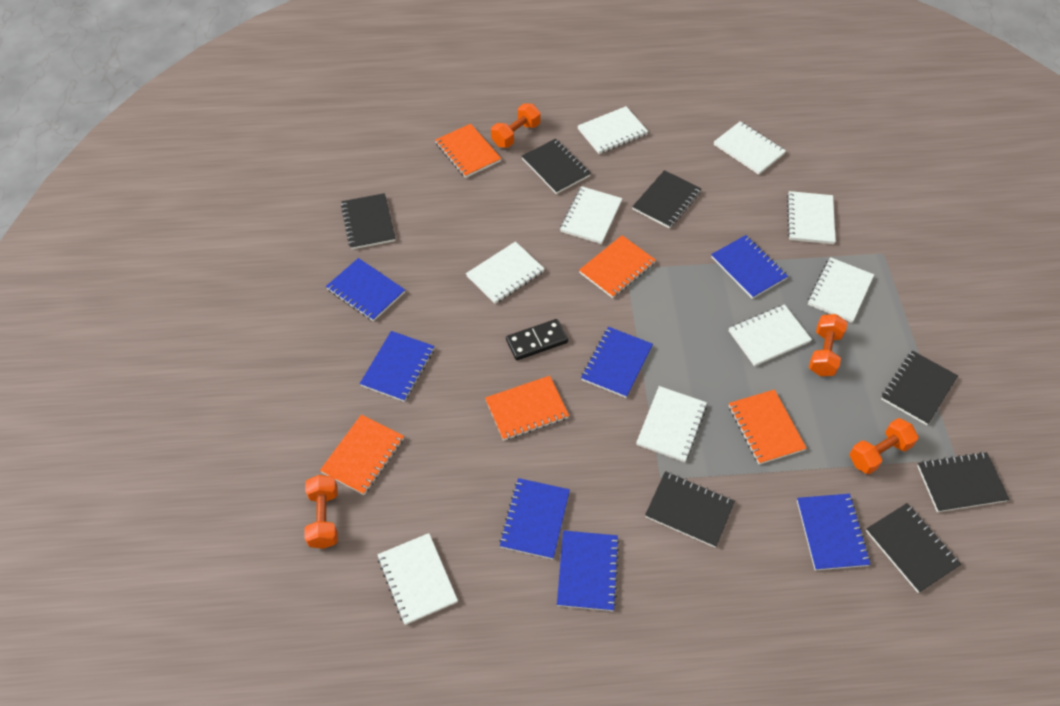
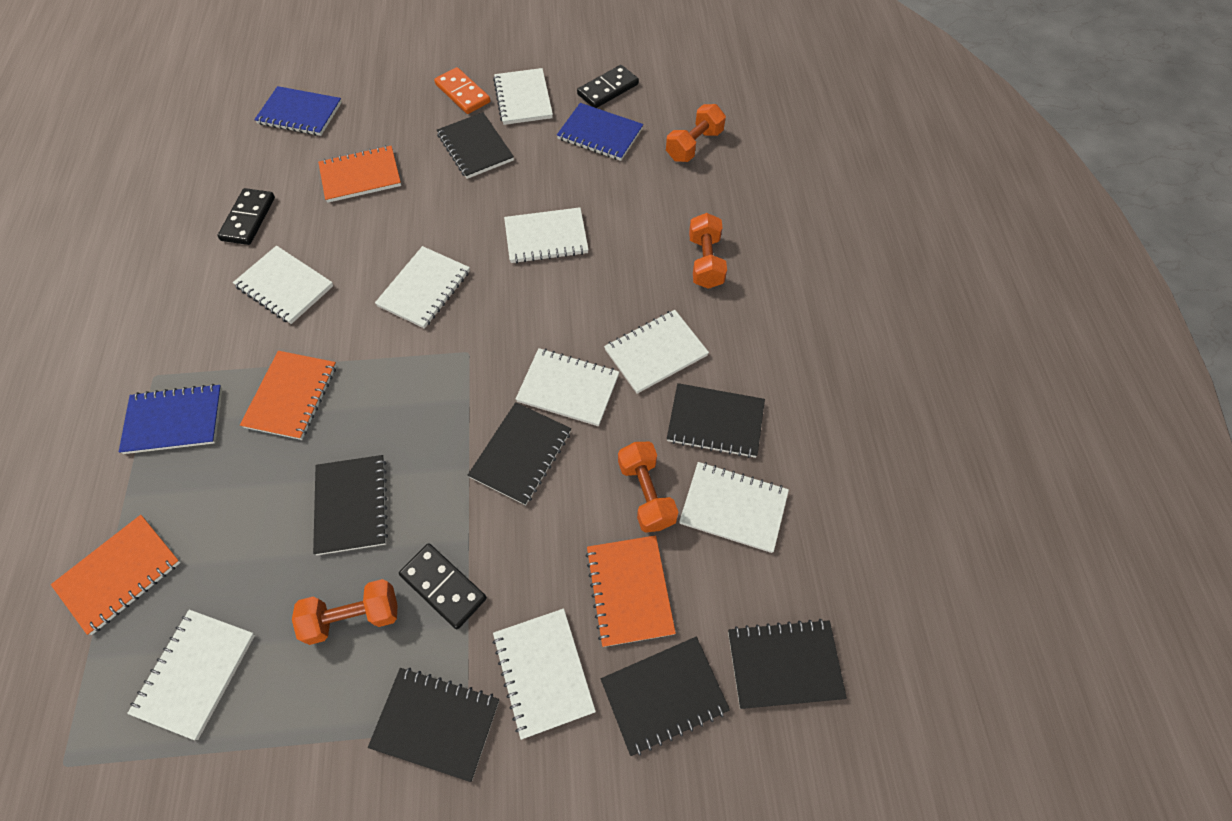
black domino: 1 -> 3
blue notebook: 7 -> 3
orange domino: 0 -> 1
orange notebook: 5 -> 4

